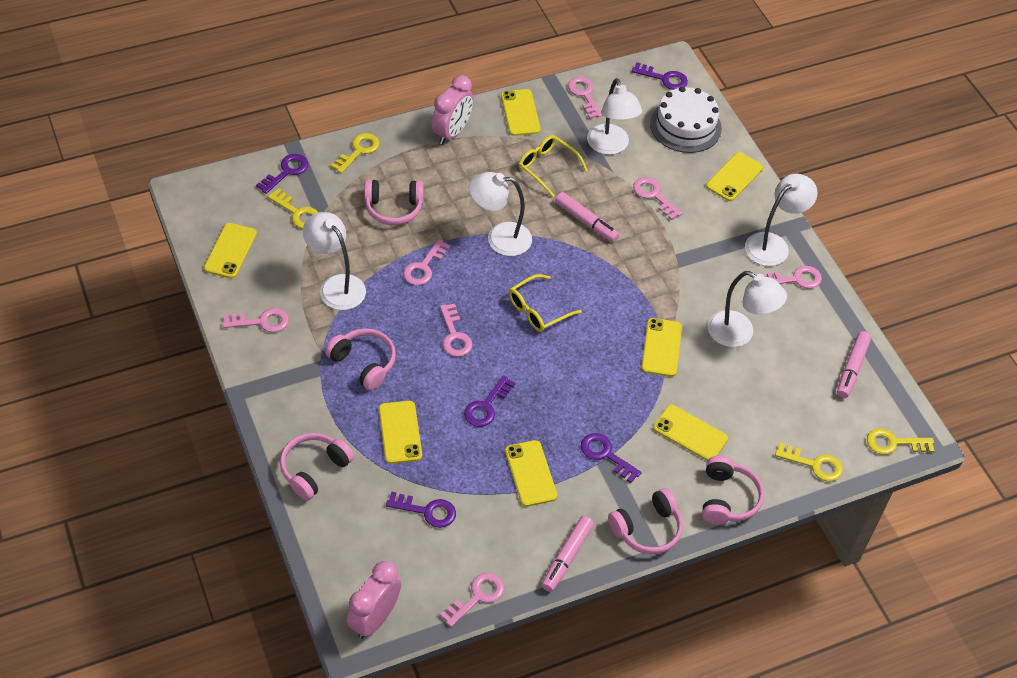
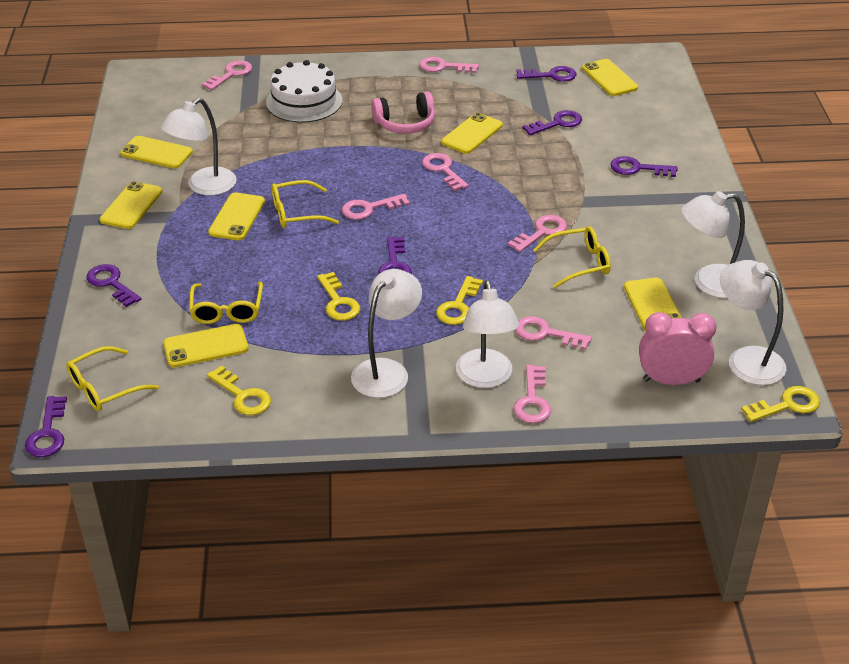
pink clock: 2 -> 1
pink headphones: 5 -> 1
pink marker: 3 -> 0
purple key: 5 -> 6
yellow glasses: 2 -> 4

